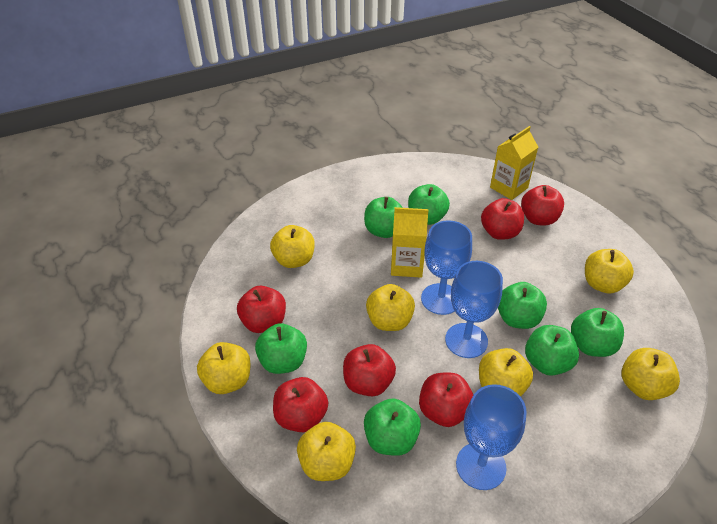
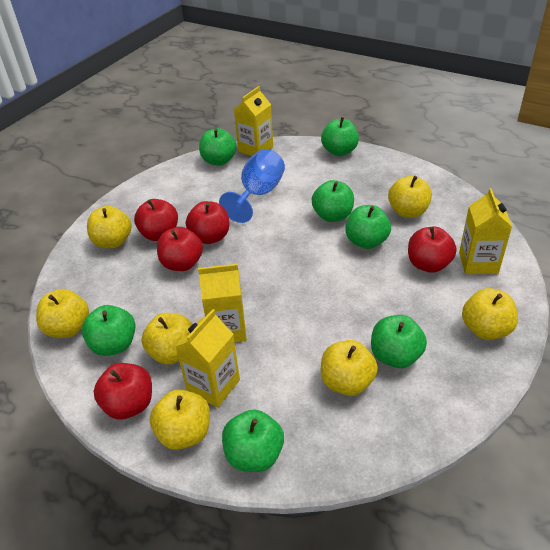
blue goblet: 3 -> 1
red apple: 6 -> 5
yellow carton: 2 -> 4

